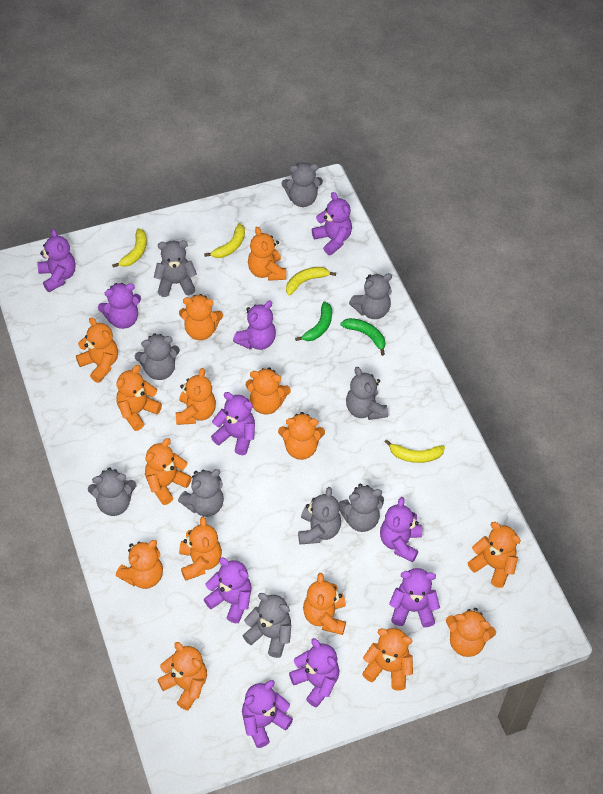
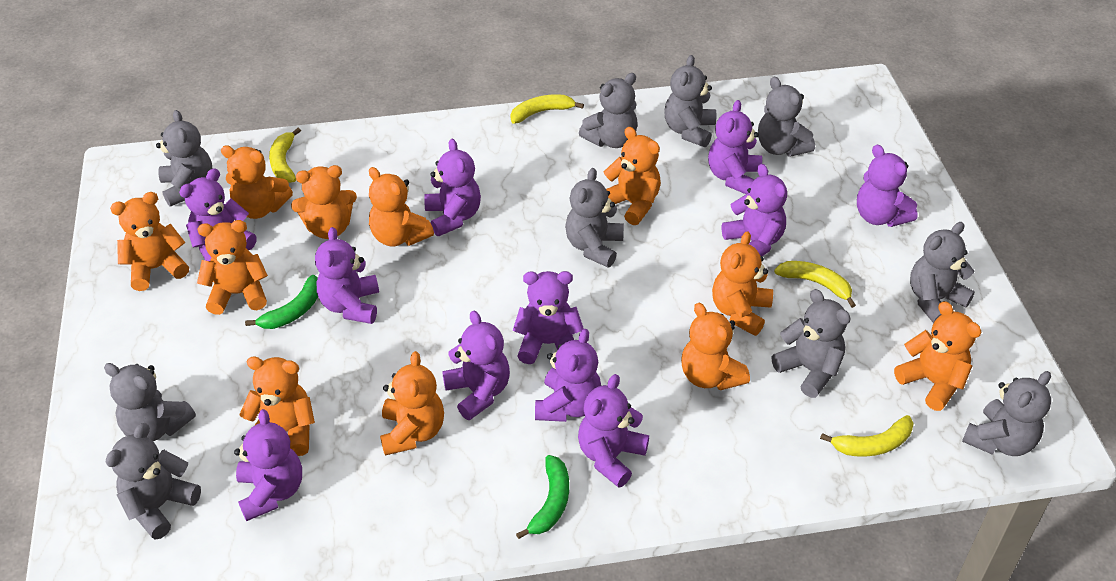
orange teddy bear: 15 -> 11
purple teddy bear: 10 -> 11

